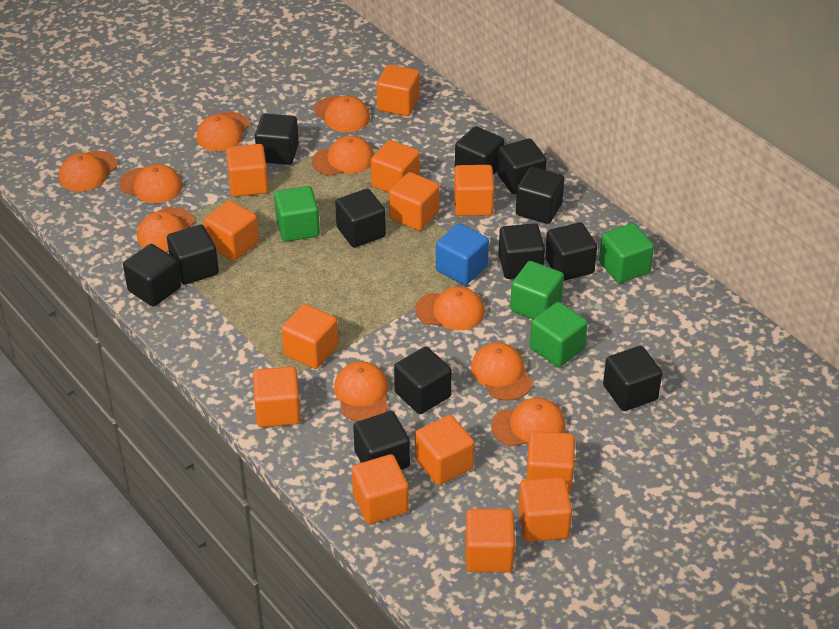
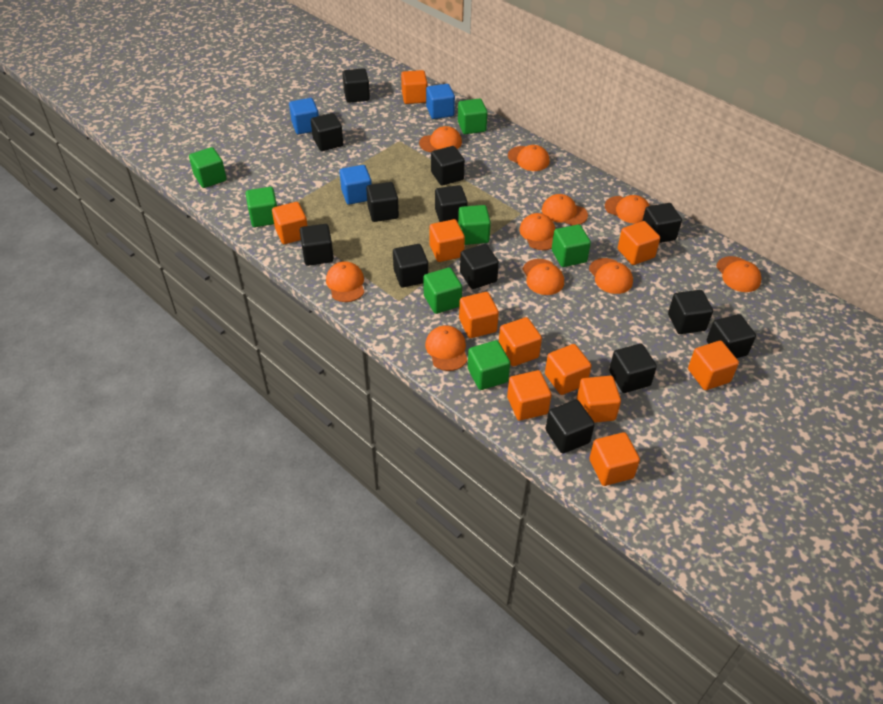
black cube: 12 -> 13
blue cube: 1 -> 3
green cube: 4 -> 7
orange cube: 13 -> 11

